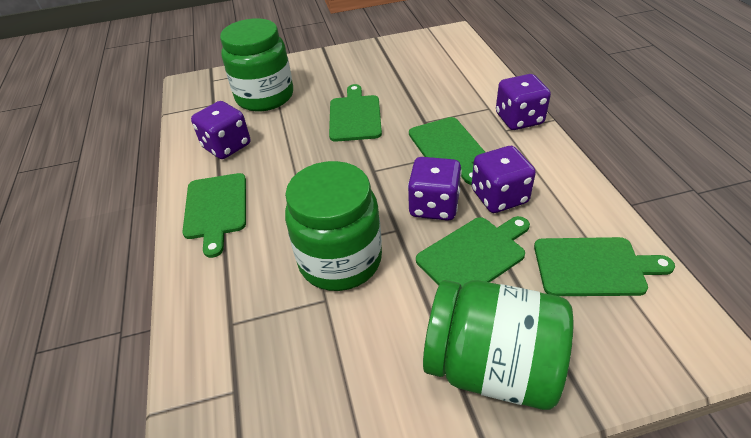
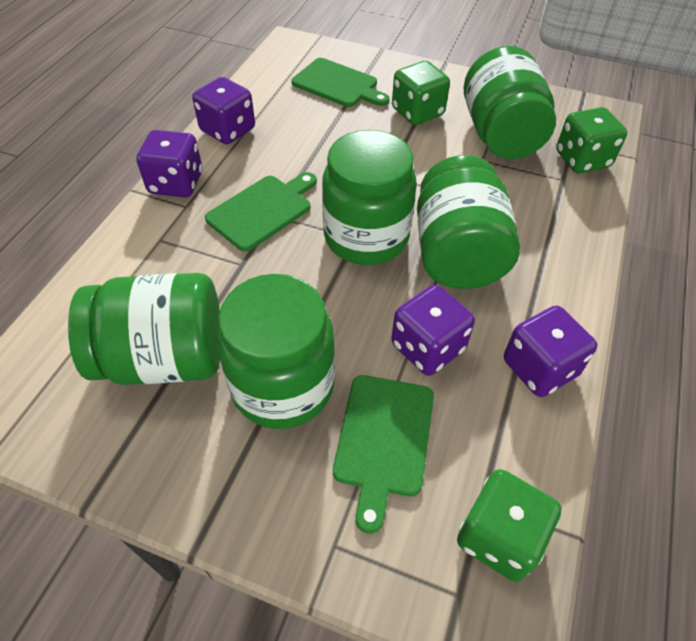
green cutting board: 5 -> 3
green dice: 0 -> 3
green jar: 3 -> 5

